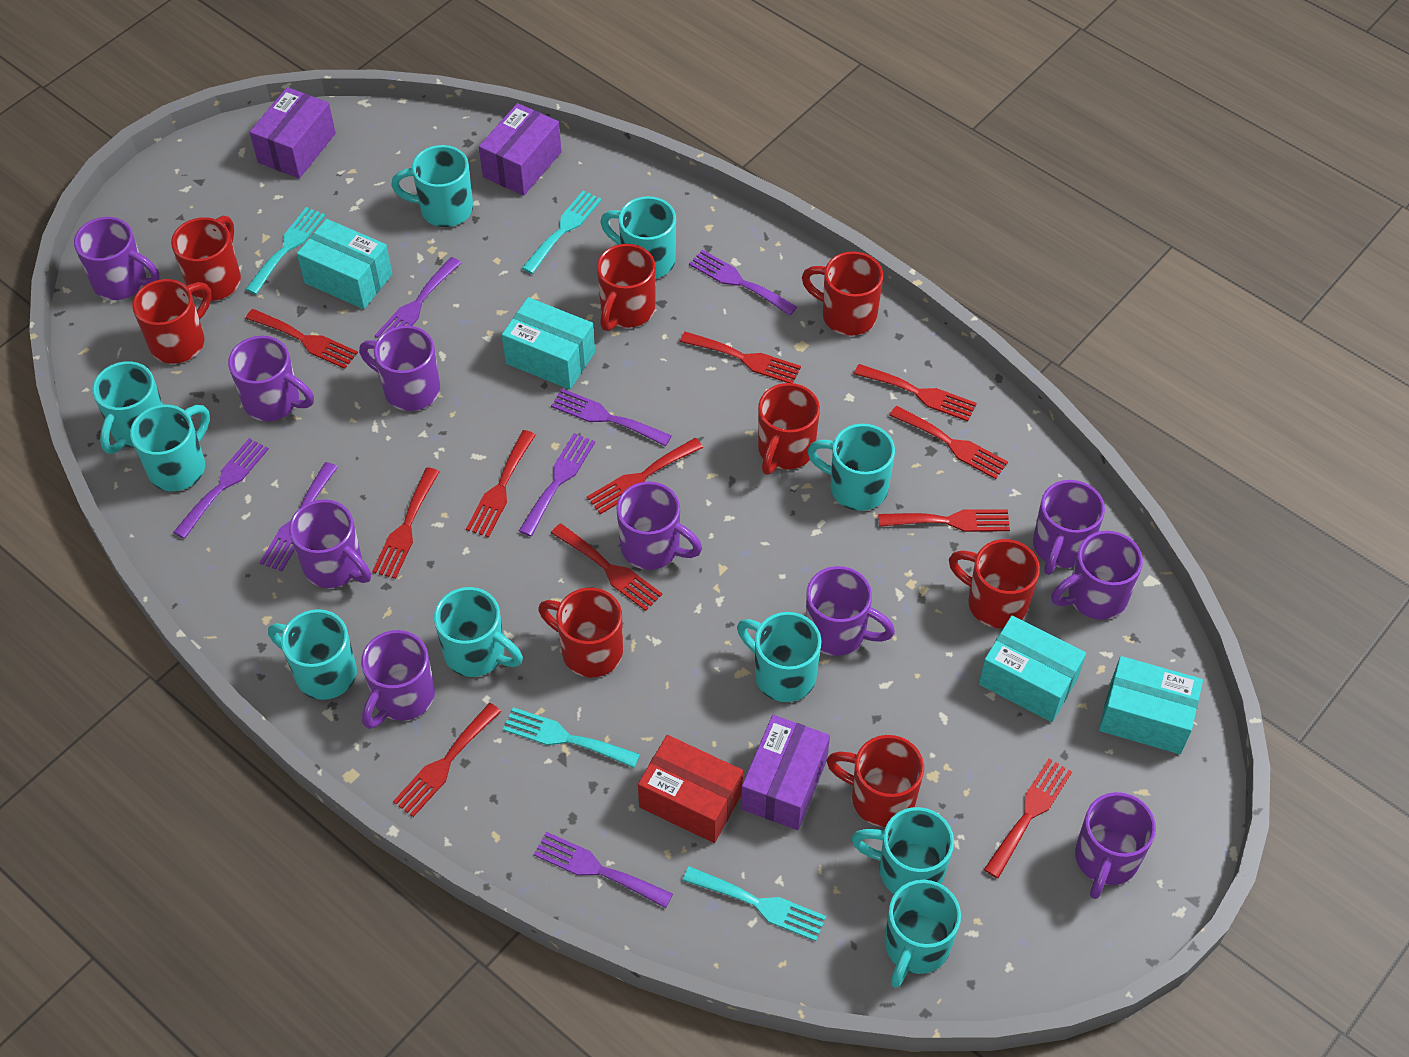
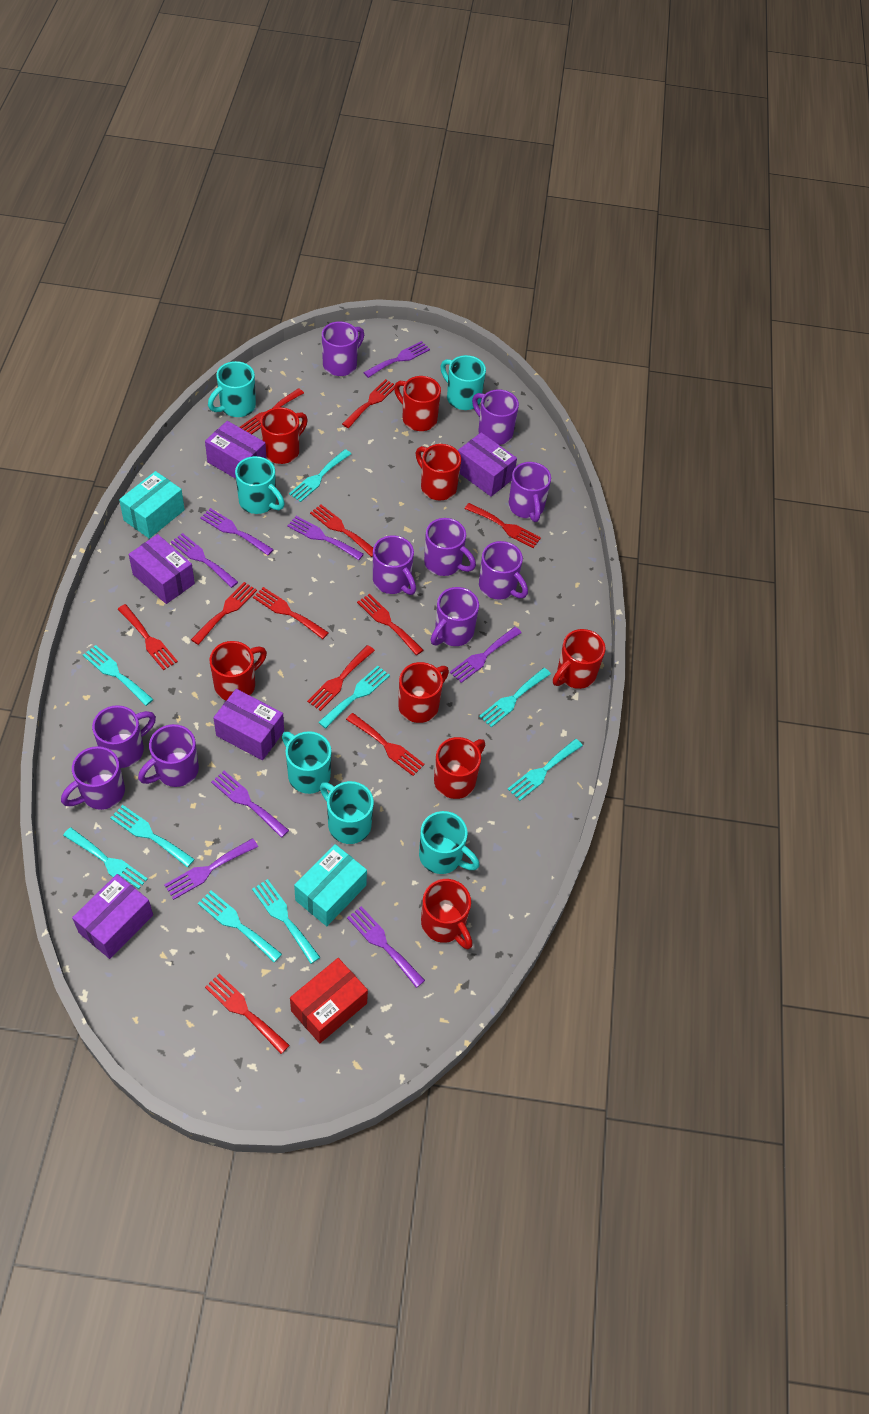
purple box: 3 -> 5
purple fork: 7 -> 8
turquoise box: 4 -> 2
turquoise fork: 4 -> 9
turquoise mug: 10 -> 6

